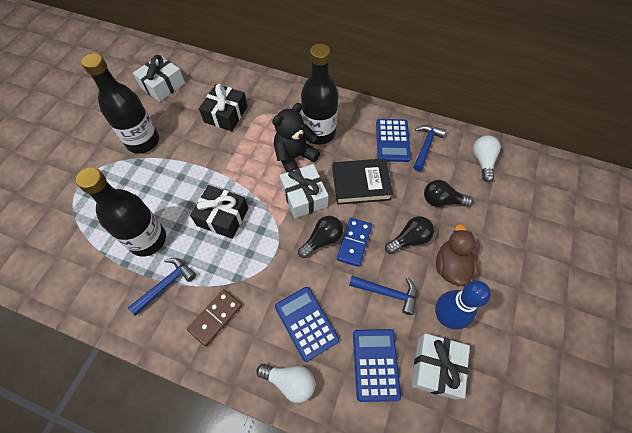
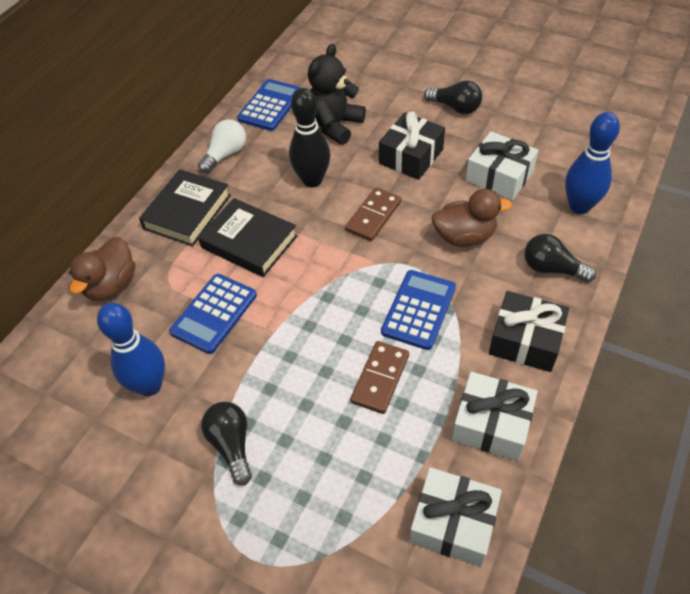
black book: 1 -> 2
black bottle: 3 -> 0
black bowling pin: 0 -> 1
blue bowling pin: 1 -> 2
blue domino: 1 -> 0
blue hammer: 3 -> 0
brown domino: 1 -> 2
brown duck: 1 -> 2
white light bulb: 2 -> 1

